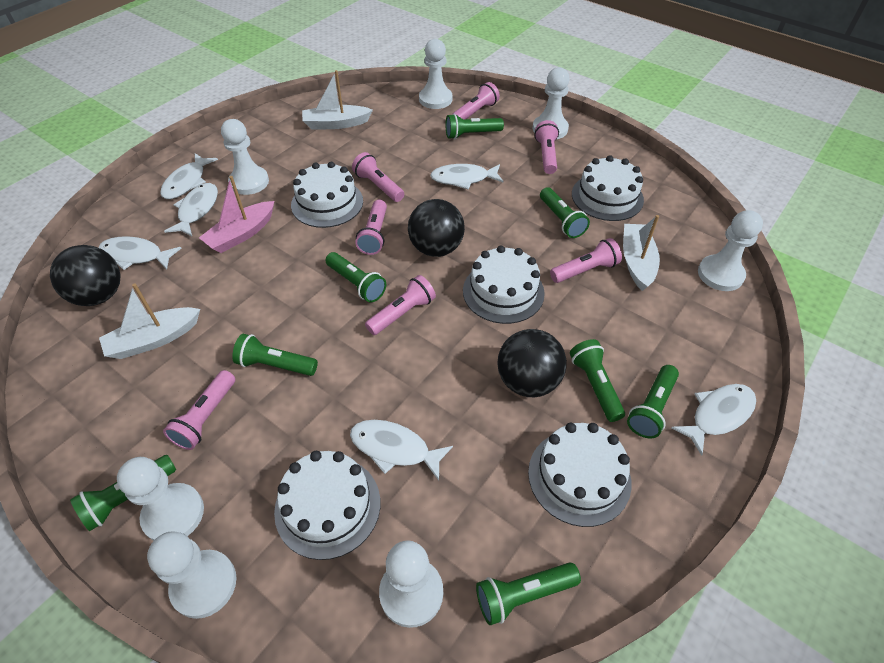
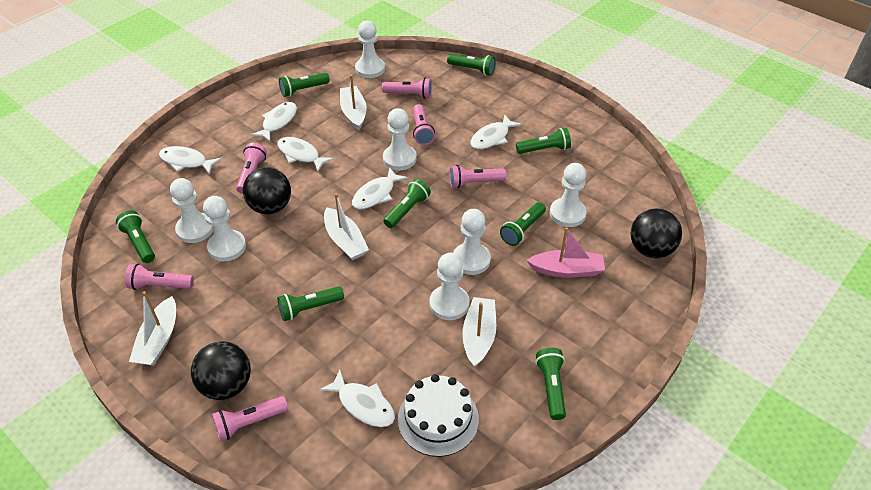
pink flashlight: 7 -> 6
white boat: 3 -> 4
white cake: 5 -> 1

